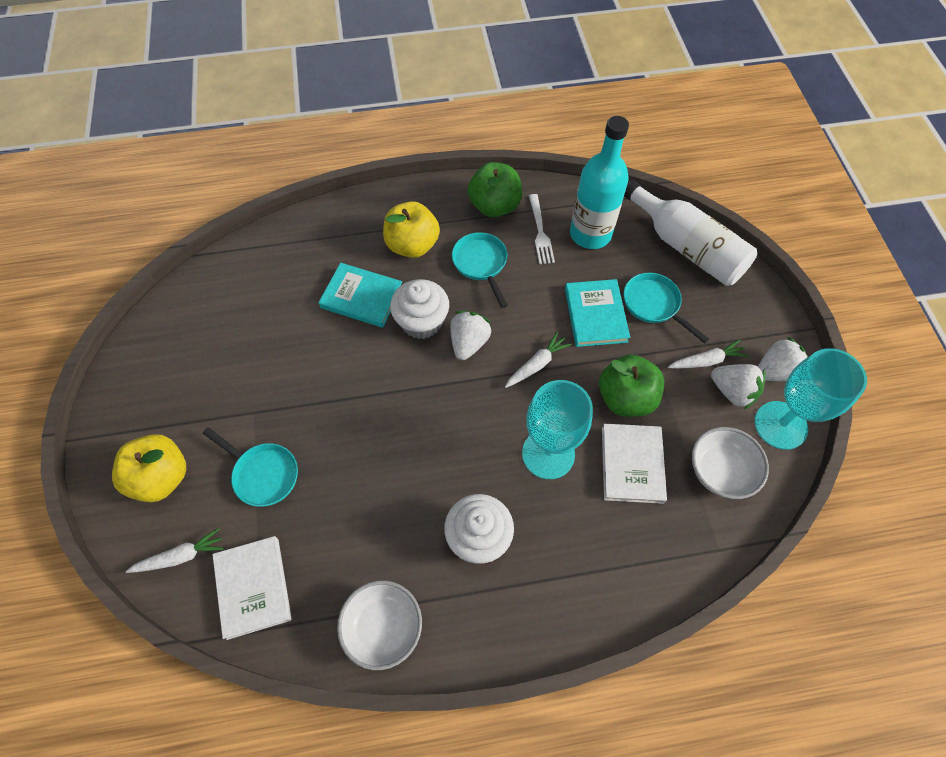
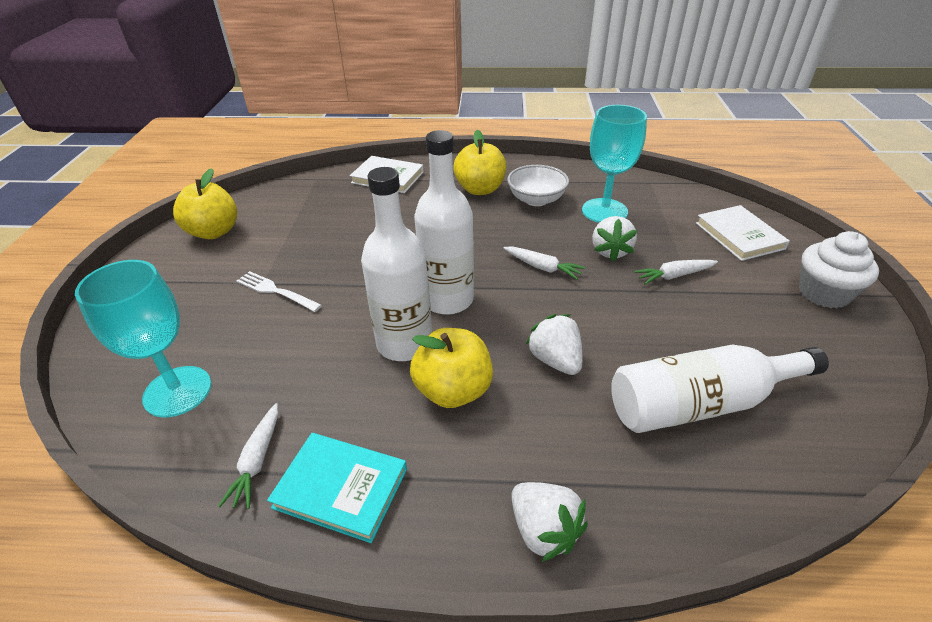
green apple: 2 -> 0
turquoise book: 2 -> 1
turquoise bottle: 1 -> 0
turquoise pan: 3 -> 0
white bottle: 1 -> 3
white bowl: 2 -> 1
white cupcake: 2 -> 1
yellow apple: 2 -> 3

